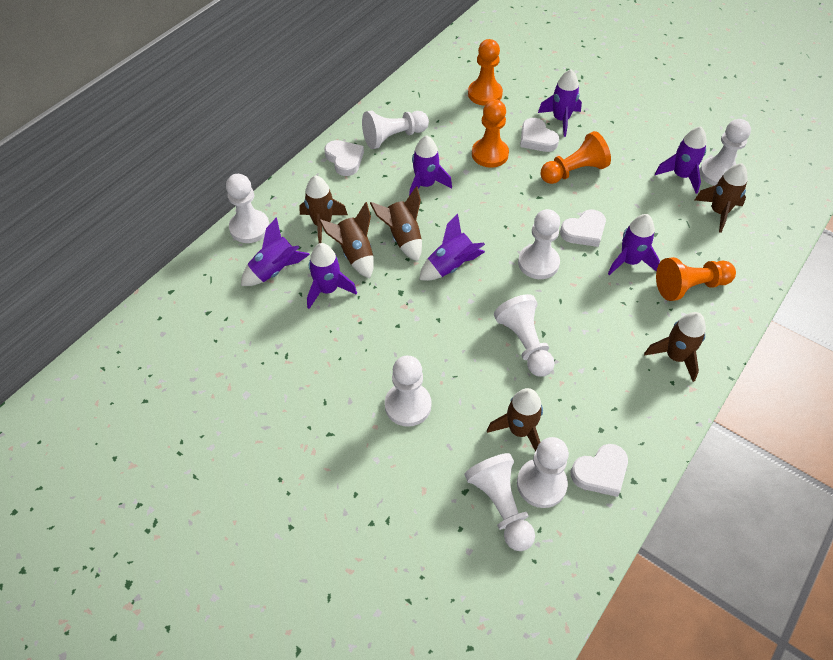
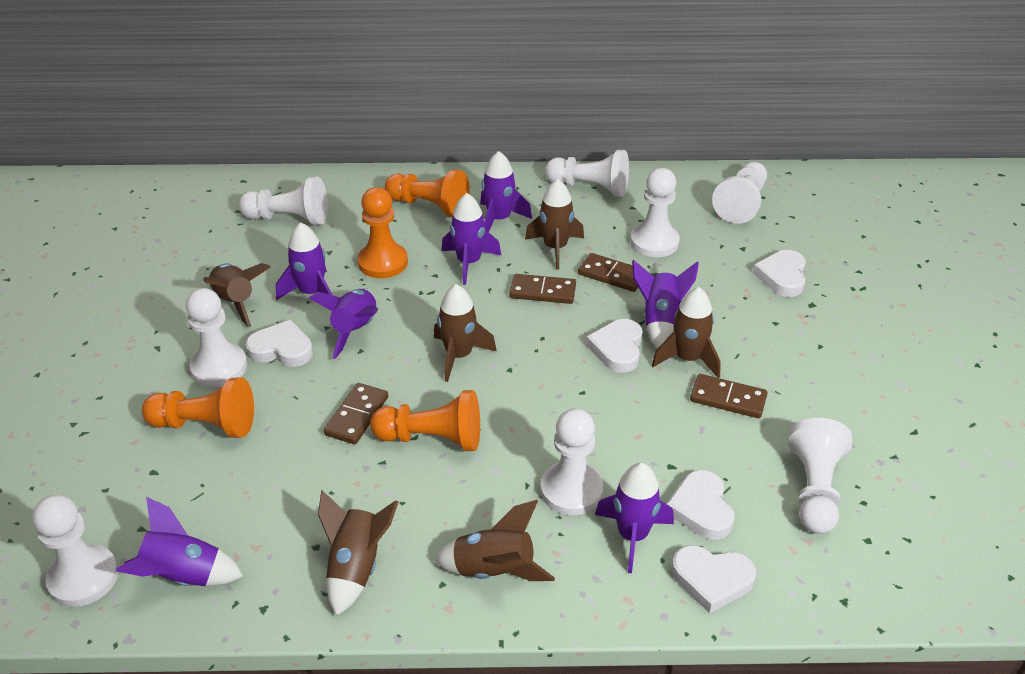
brown domino: 0 -> 4
white heart: 4 -> 5

